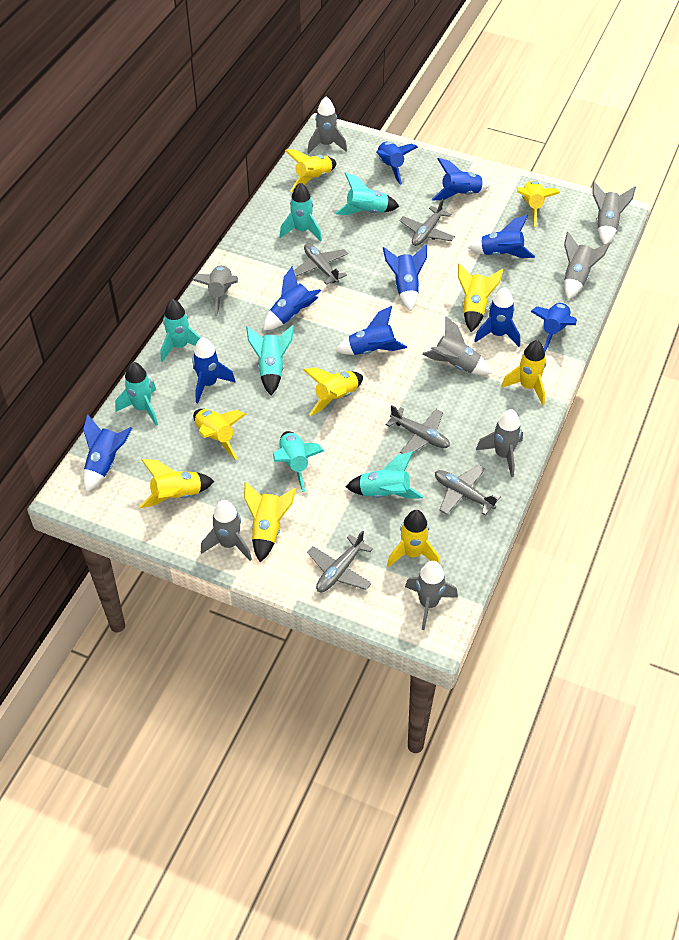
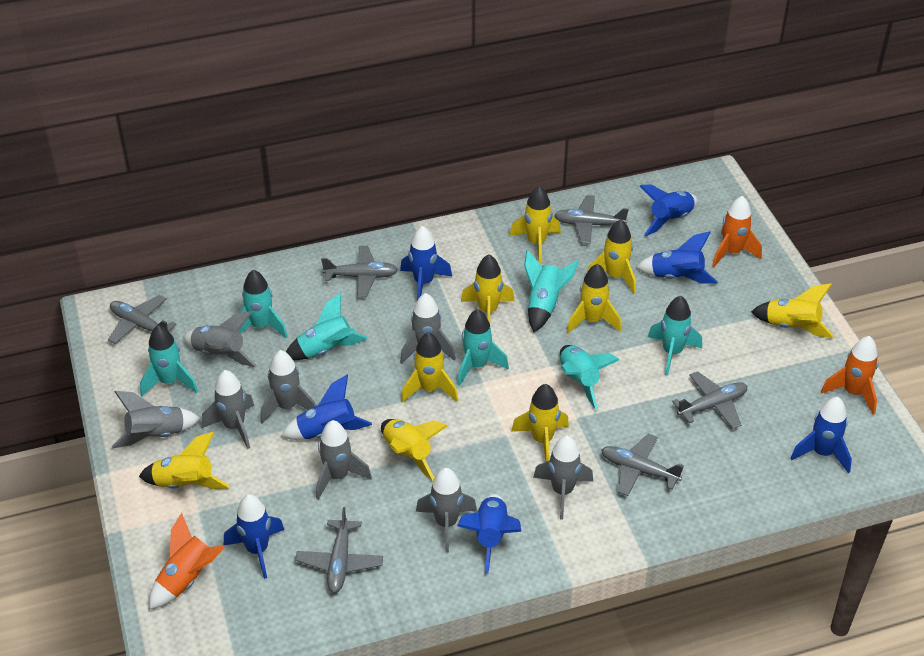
blue rocket: 10 -> 7
grey plane: 5 -> 6
orange rocket: 0 -> 3

